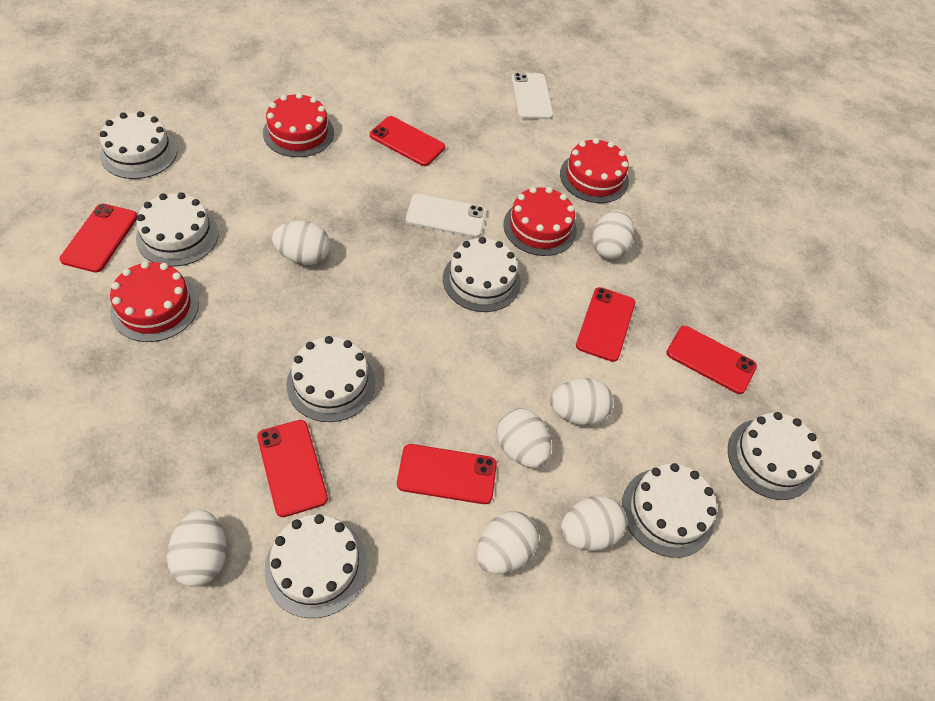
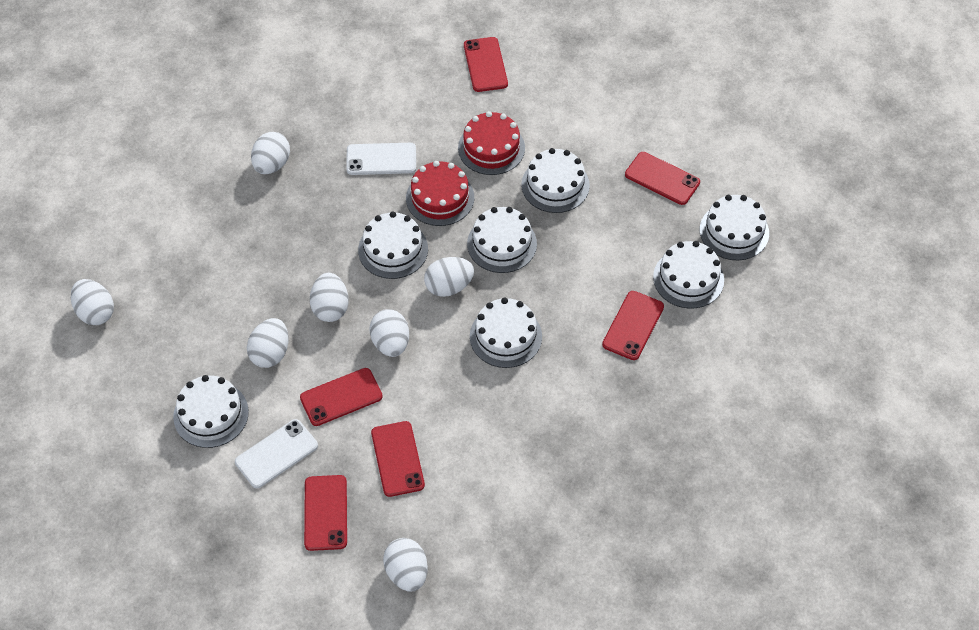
red cake: 4 -> 2

